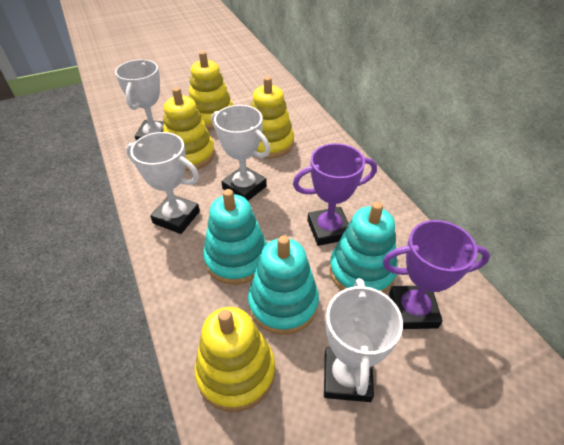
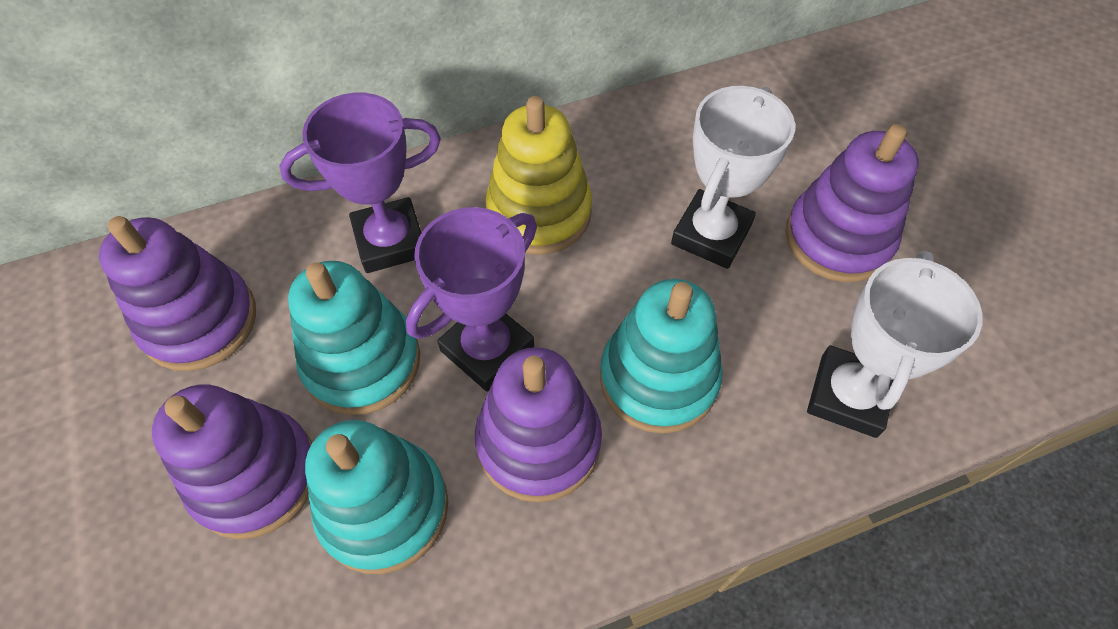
purple stacking toy: 0 -> 4
white trophy: 4 -> 2
yellow stacking toy: 4 -> 1

